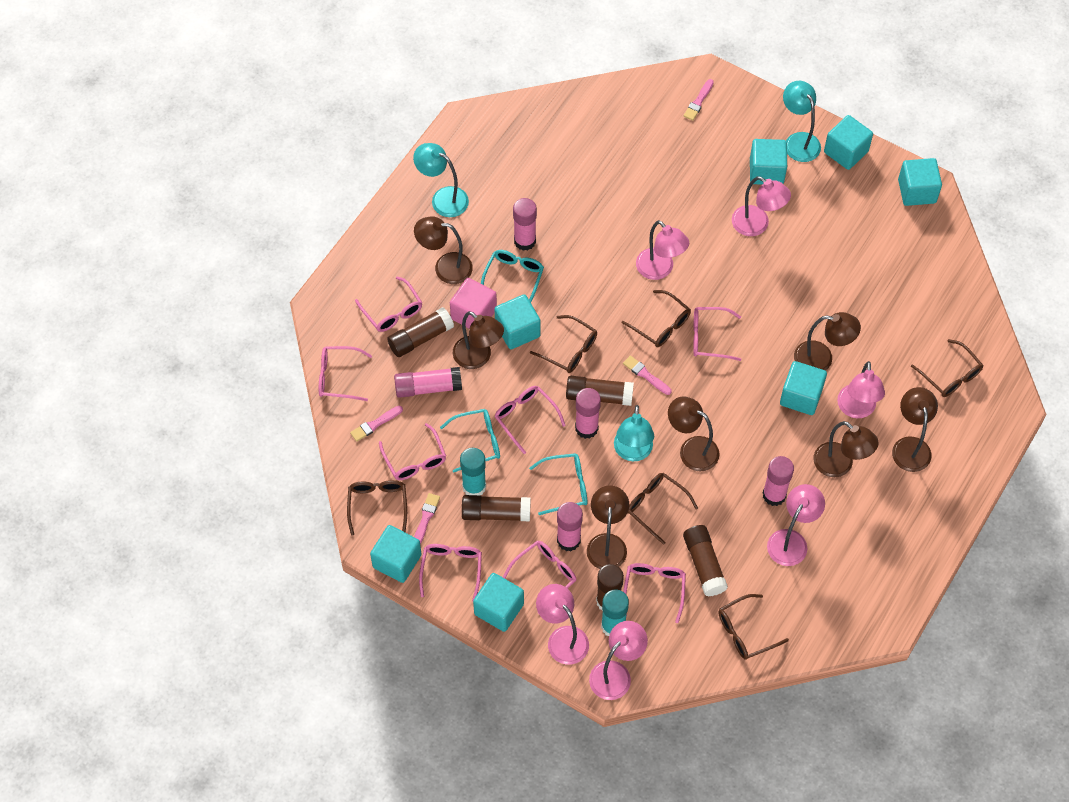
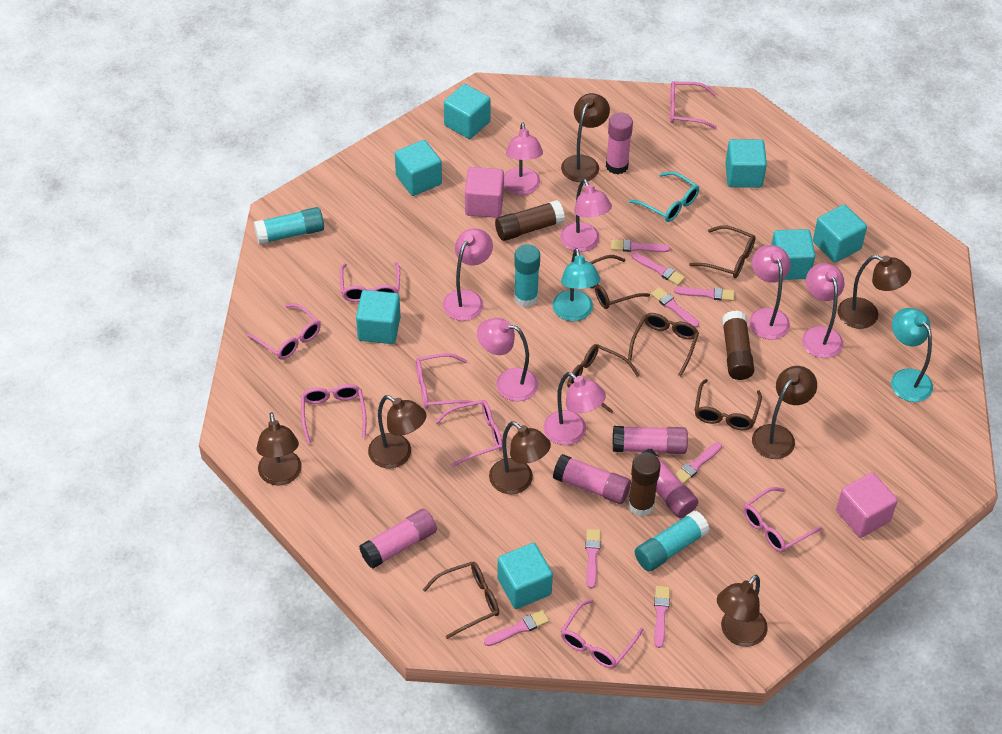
brown glue stick: 5 -> 3
pink brush: 4 -> 8
pink cube: 1 -> 2
pink lamp: 6 -> 7
turquoise glasses: 3 -> 1
turquoise glue stick: 2 -> 3
turquoise lamp: 3 -> 2

